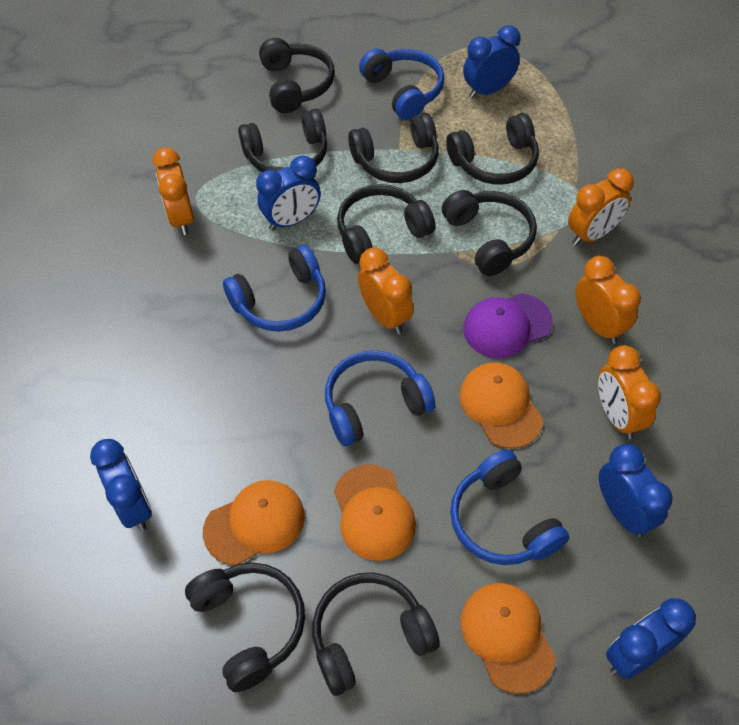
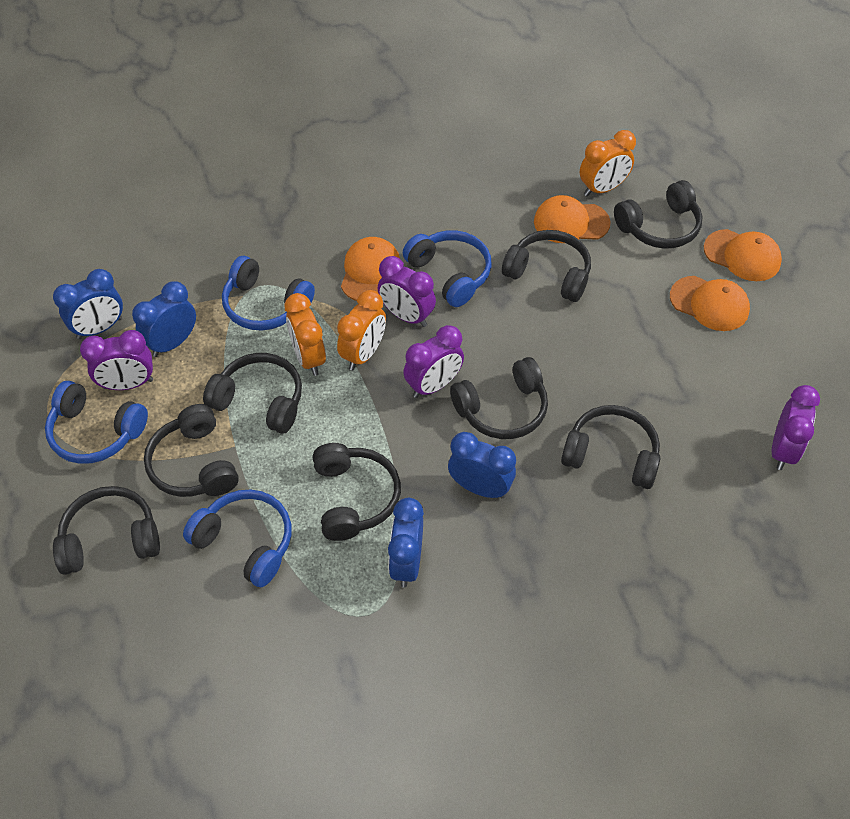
blue clock: 5 -> 4
orange clock: 5 -> 3
purple cap: 1 -> 0
purple clock: 0 -> 4

